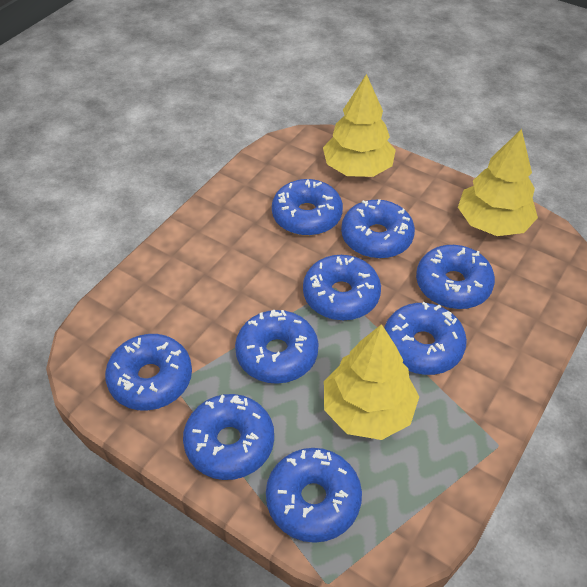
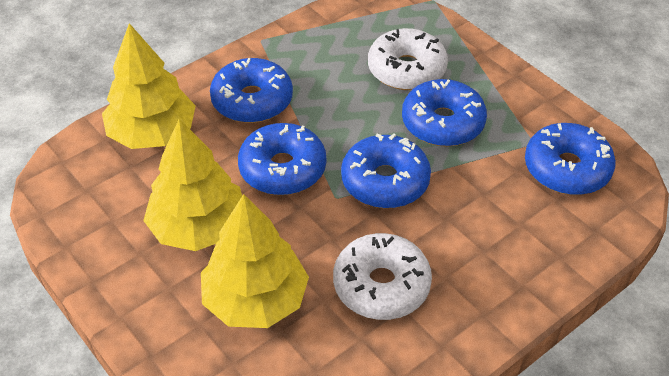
blue donut: 9 -> 5
white donut: 0 -> 2

